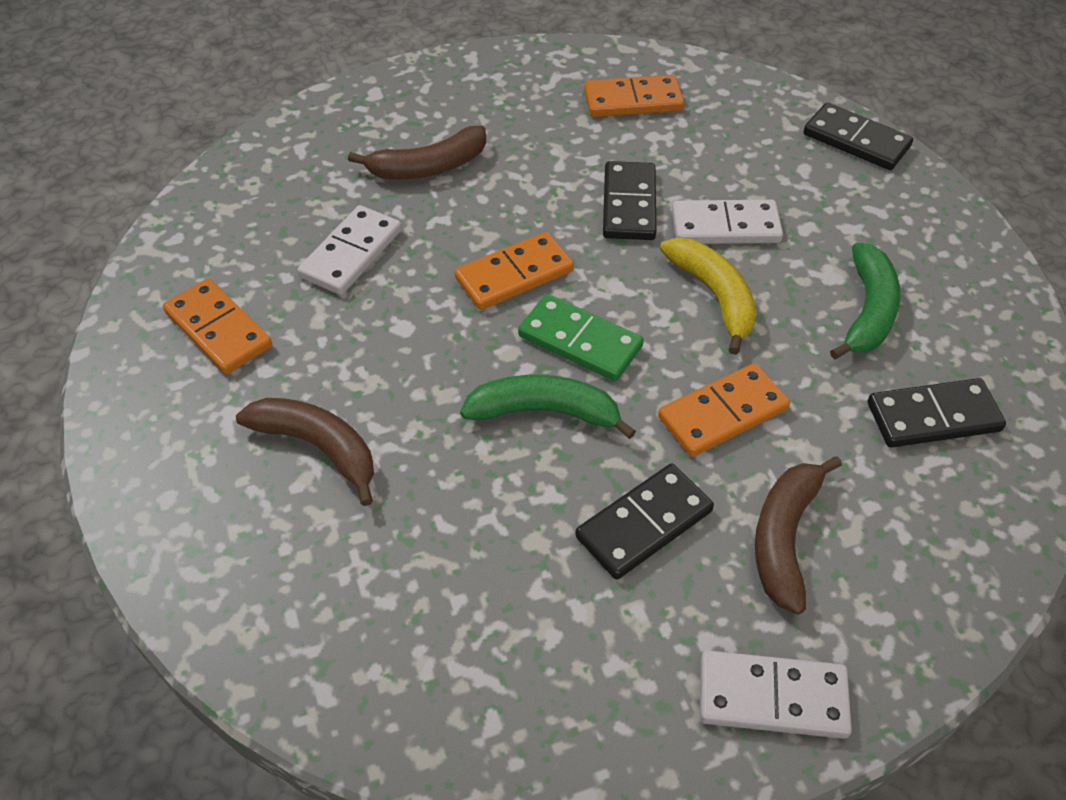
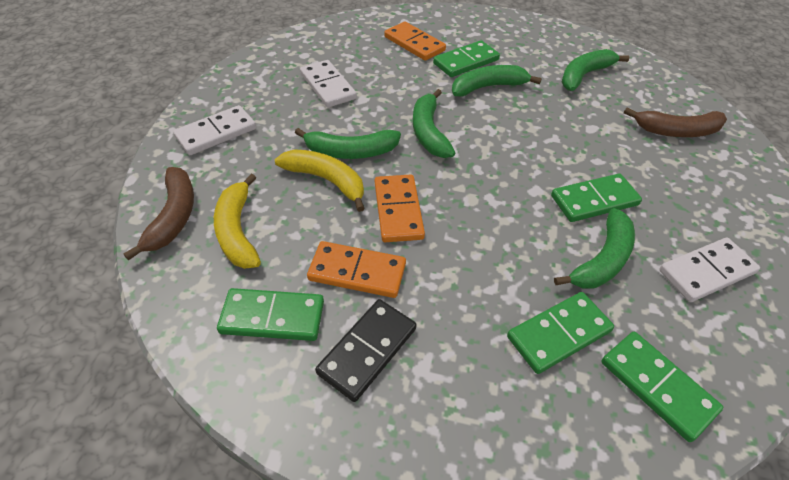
black domino: 4 -> 1
brown banana: 3 -> 2
green banana: 2 -> 5
green domino: 1 -> 5
orange domino: 4 -> 3
yellow banana: 1 -> 2

